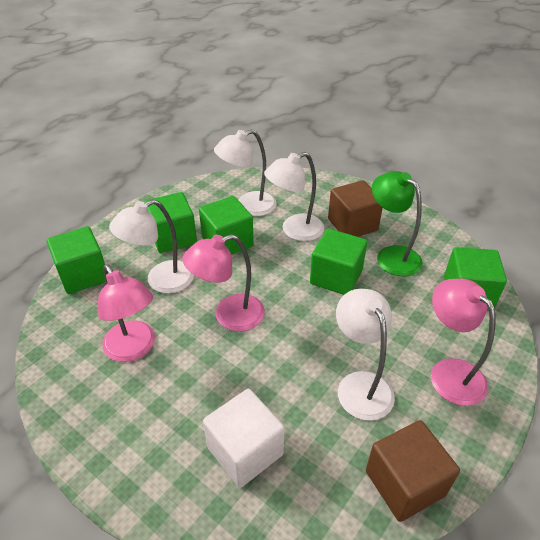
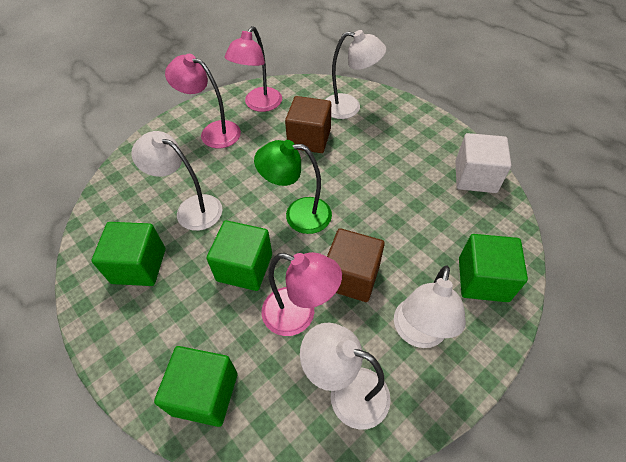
green cube: 5 -> 4

